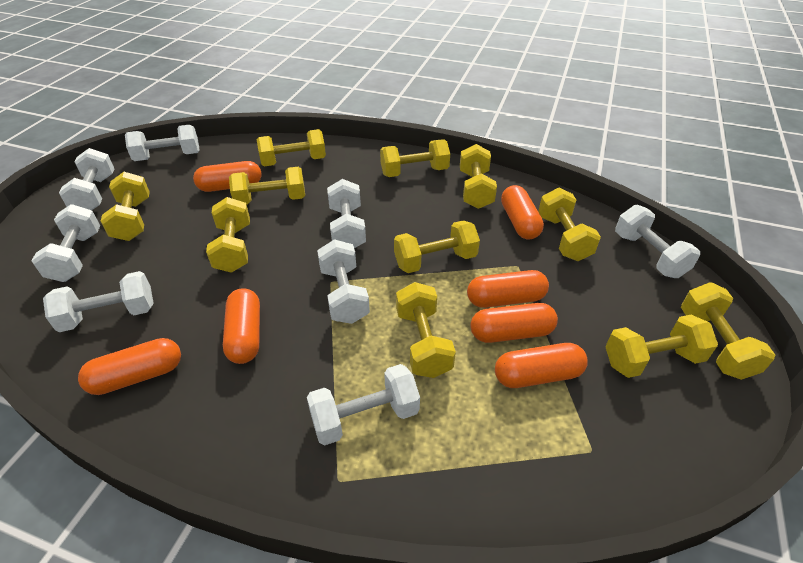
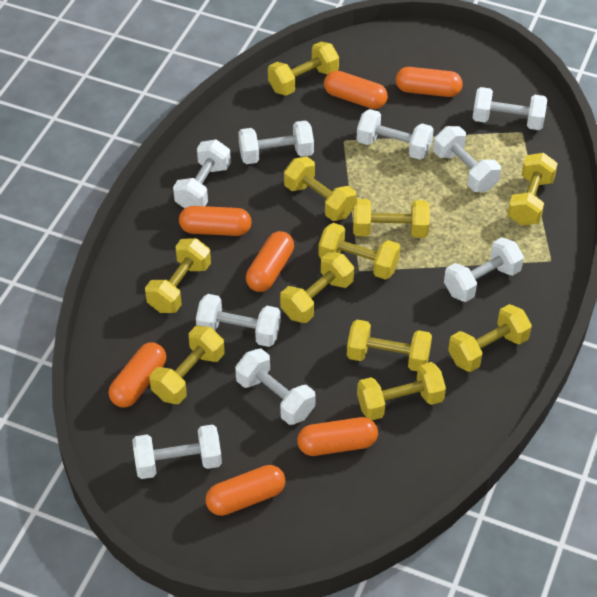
white dumbbell: 8 -> 9

